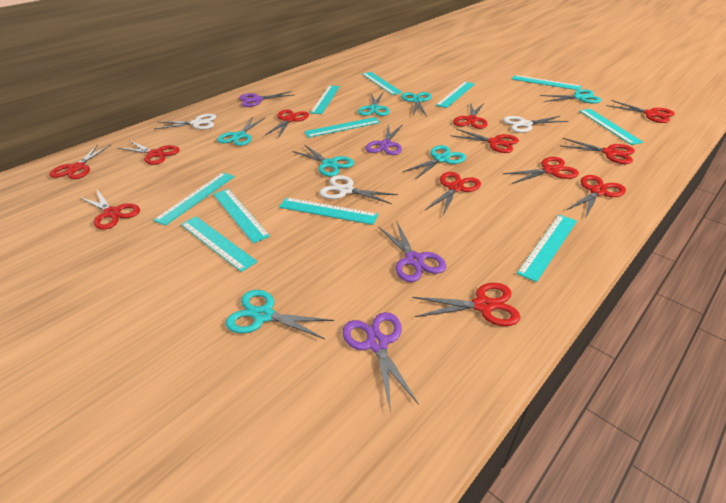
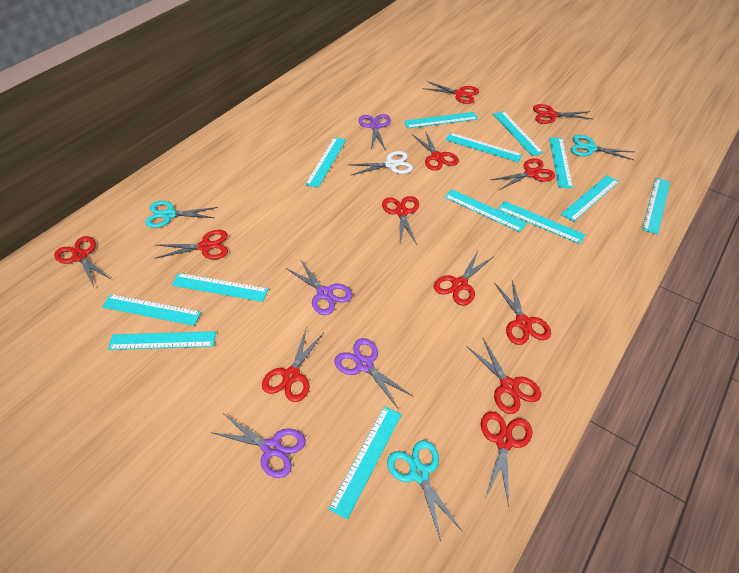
turquoise ruler: 11 -> 13
turquoise scissors: 7 -> 3
white scissors: 3 -> 1

